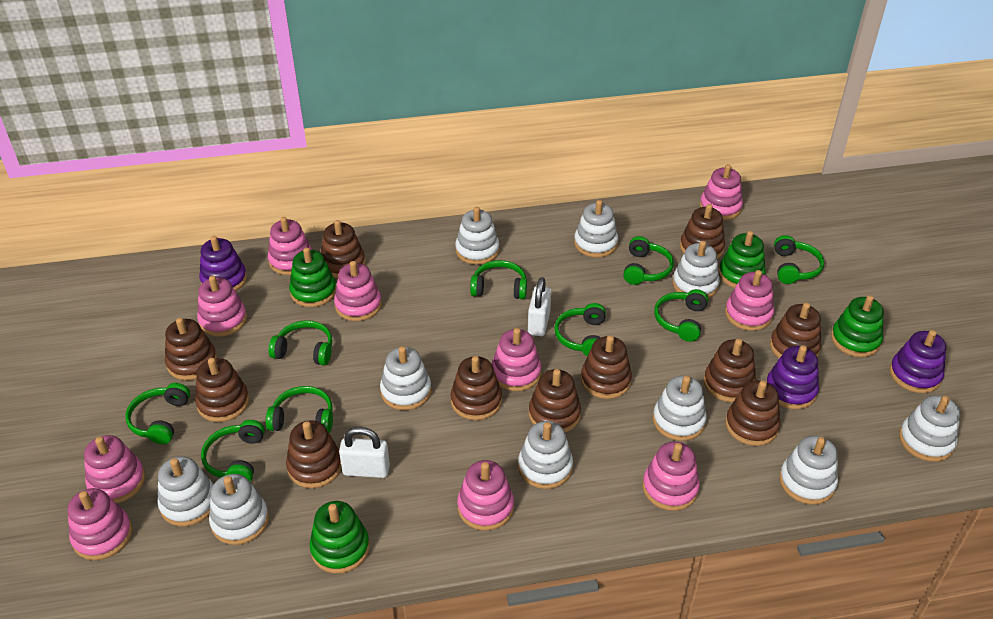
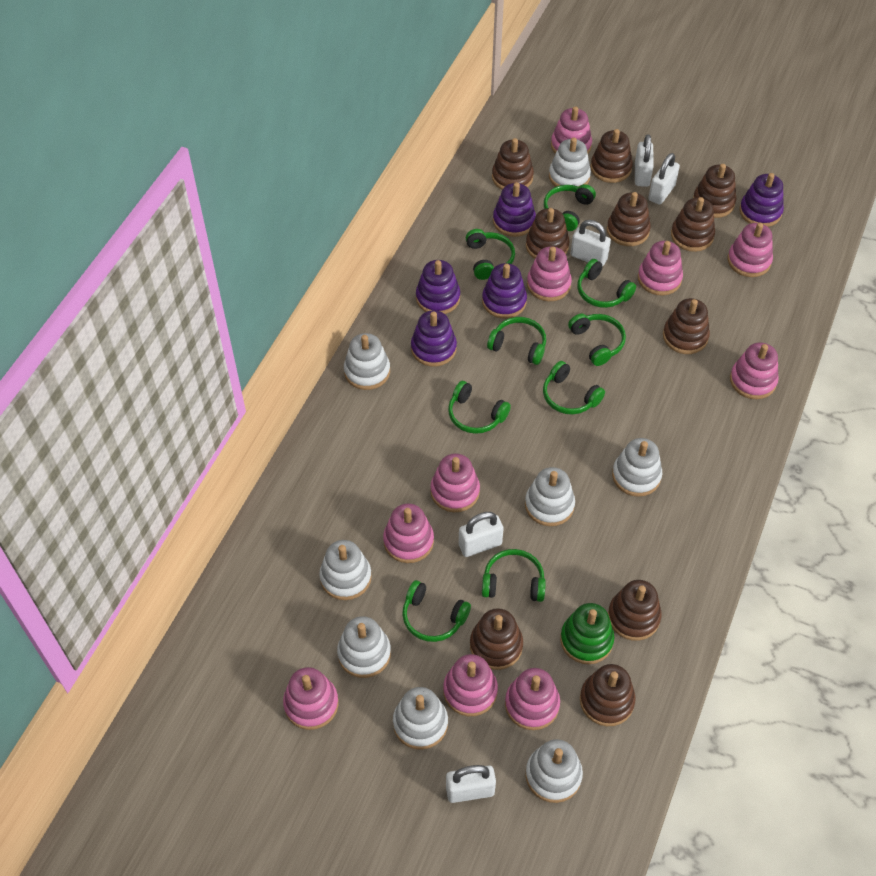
brown stacking toy: 11 -> 10
green stacking toy: 4 -> 1
purple stacking toy: 3 -> 5
white padlock: 2 -> 5
white stacking toy: 10 -> 8

